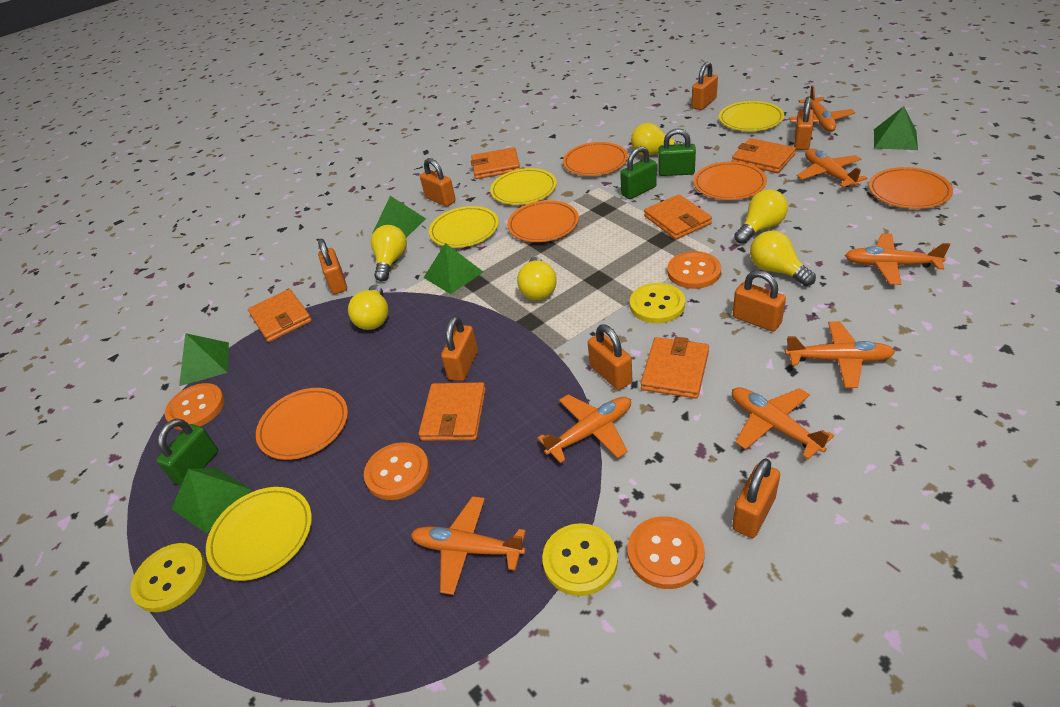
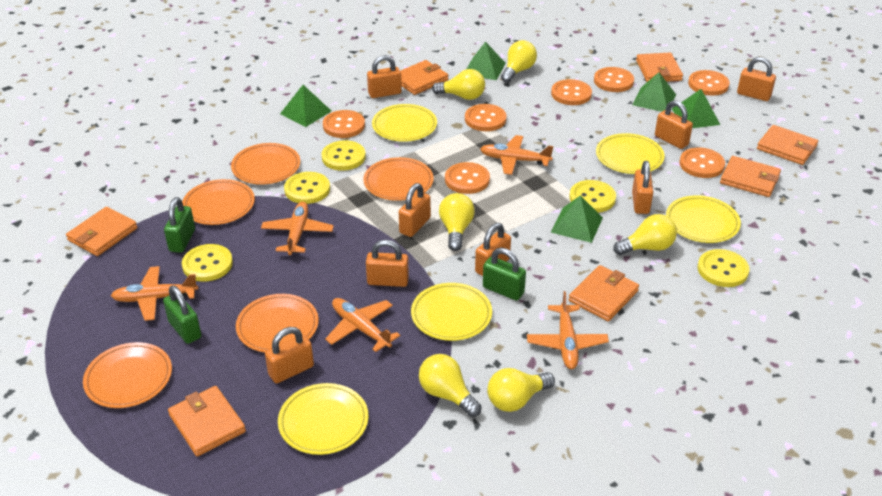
orange button: 4 -> 7
orange plane: 7 -> 5
orange wallet: 6 -> 7
yellow button: 3 -> 5
yellow plate: 4 -> 5

